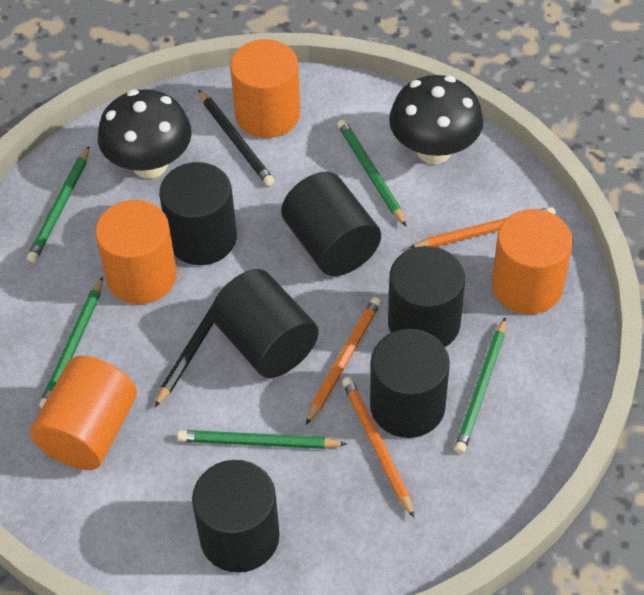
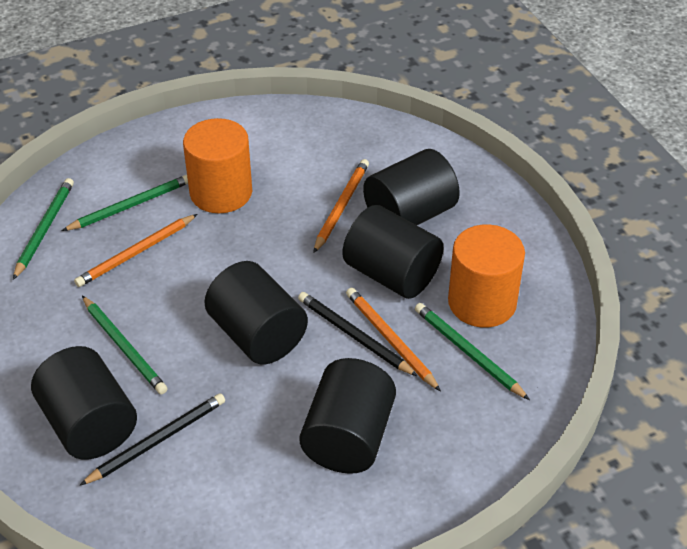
black cylinder: 6 -> 5
black mushroom: 2 -> 0
green pencil: 5 -> 4
orange cylinder: 4 -> 2

